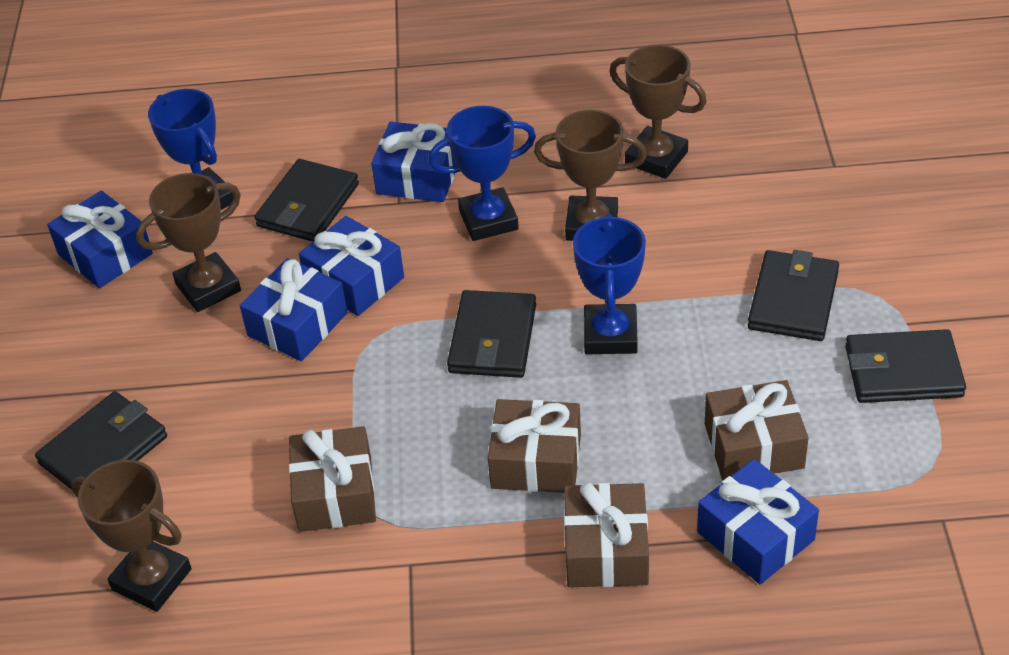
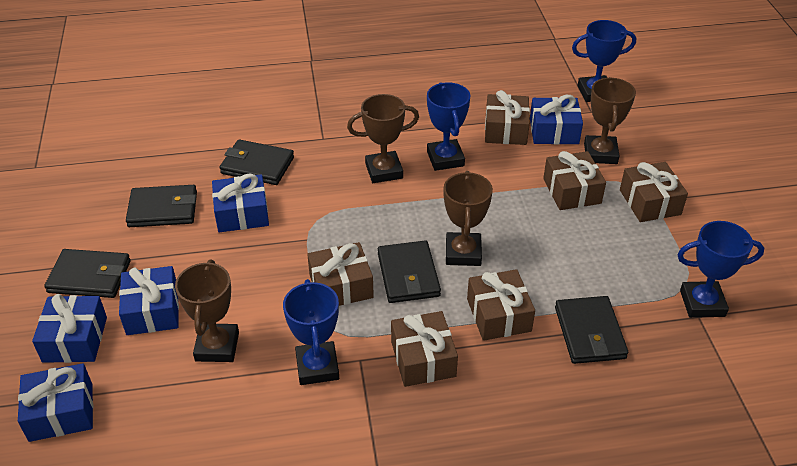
blue trophy: 3 -> 4
brown gift: 4 -> 6

